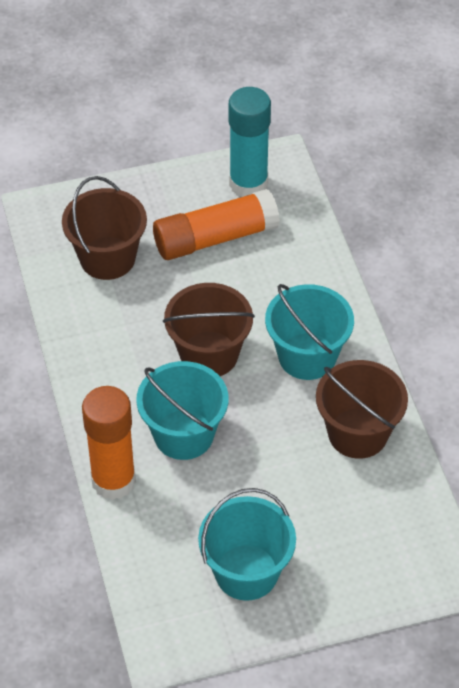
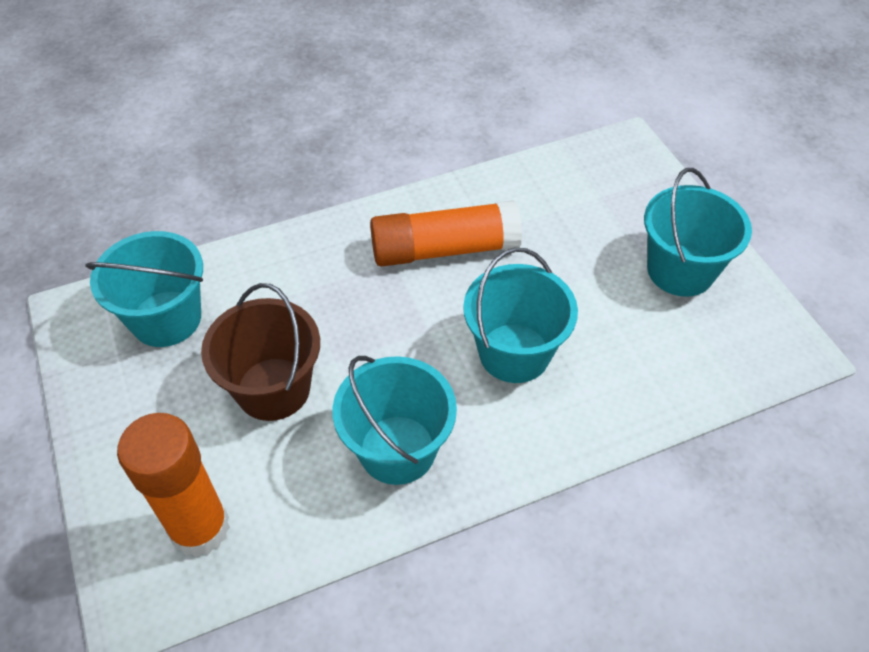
brown bucket: 3 -> 1
turquoise bucket: 3 -> 4
turquoise glue stick: 1 -> 0

